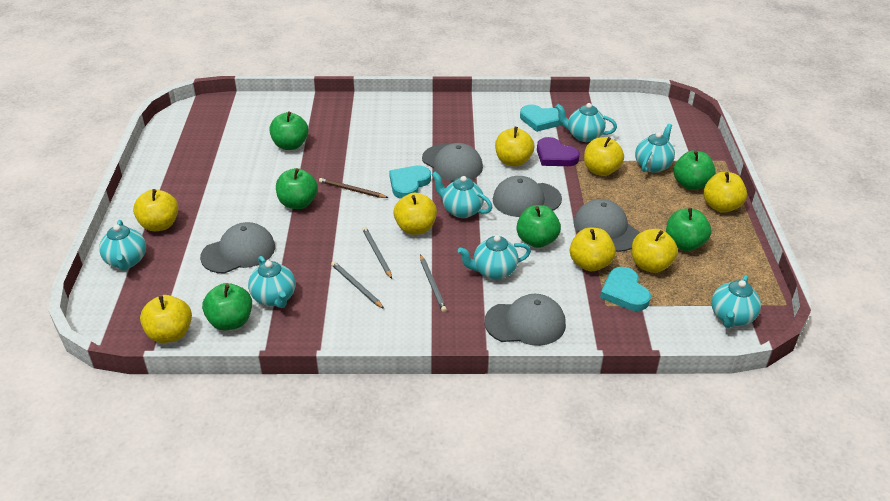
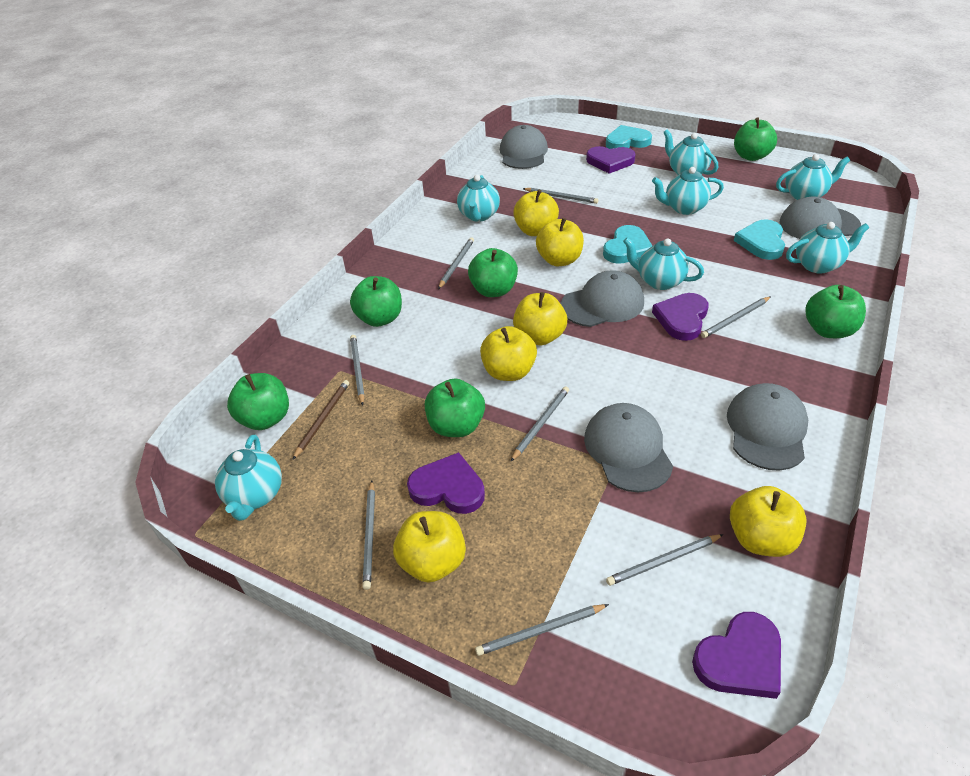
grey pencil: 3 -> 8
purple heart: 1 -> 4
yellow apple: 8 -> 6

